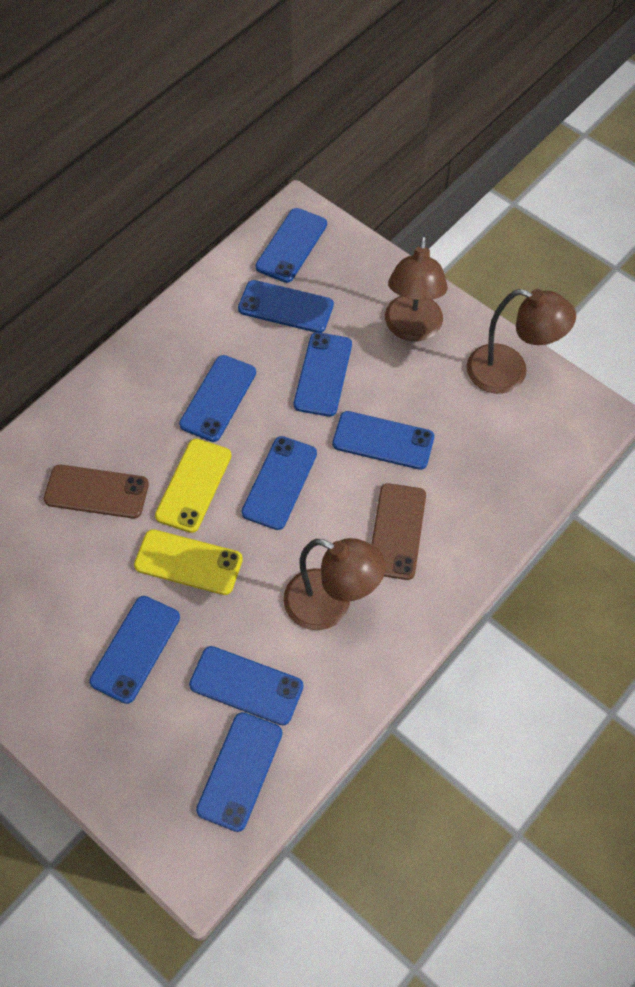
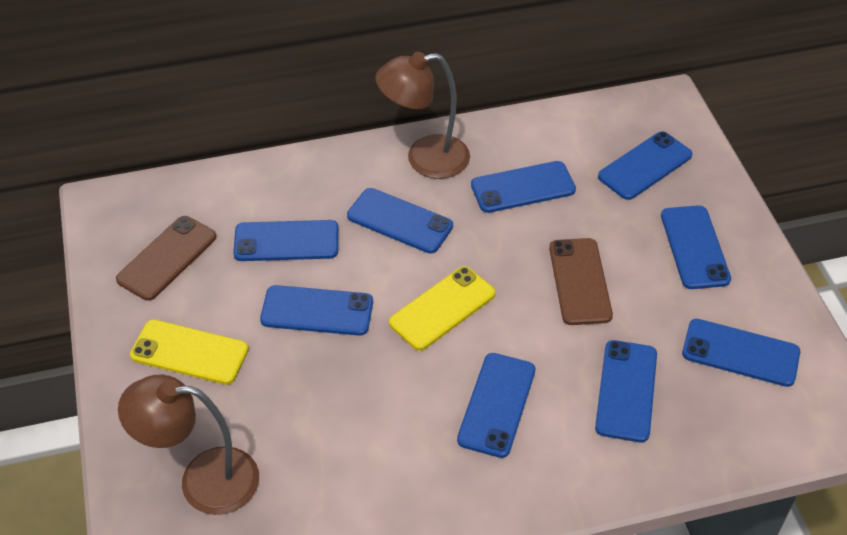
brown lamp: 3 -> 2

